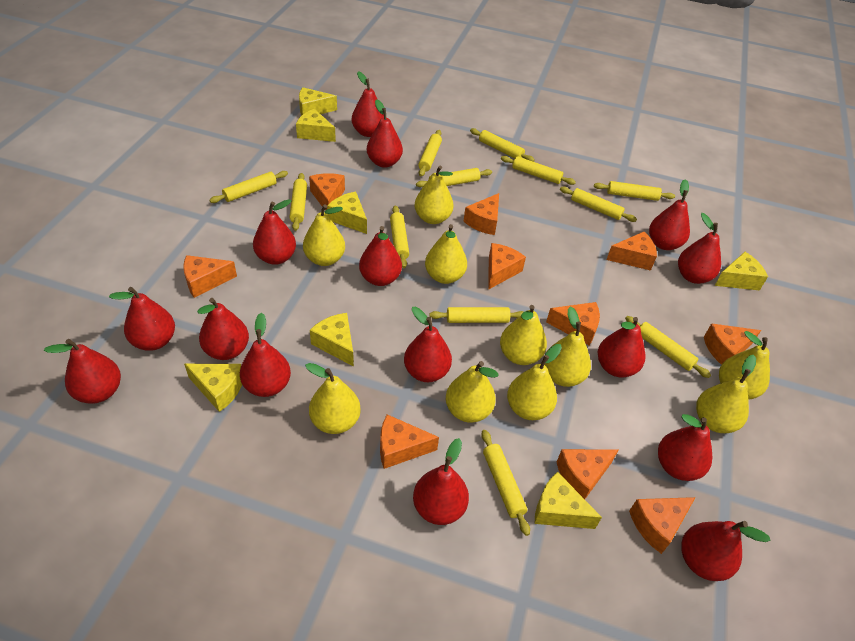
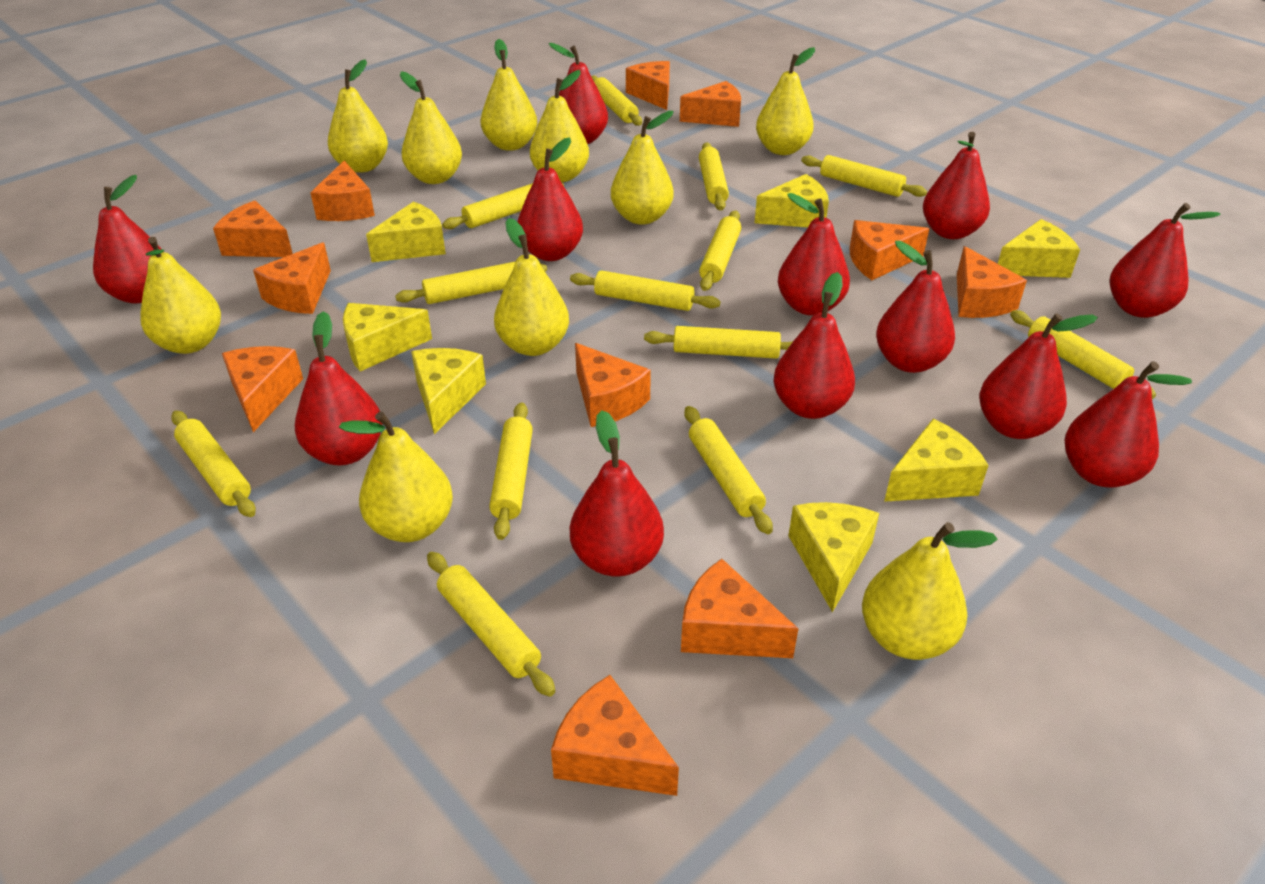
orange cheese: 10 -> 11
red pear: 15 -> 12
yellow rolling pin: 12 -> 13

